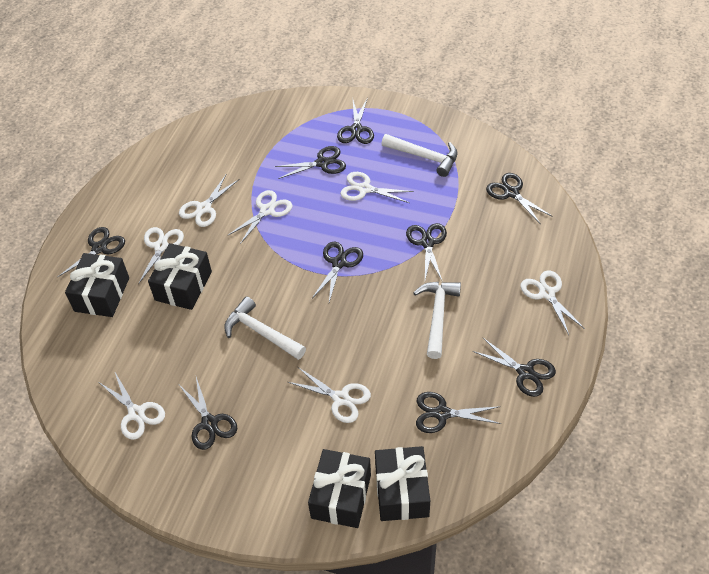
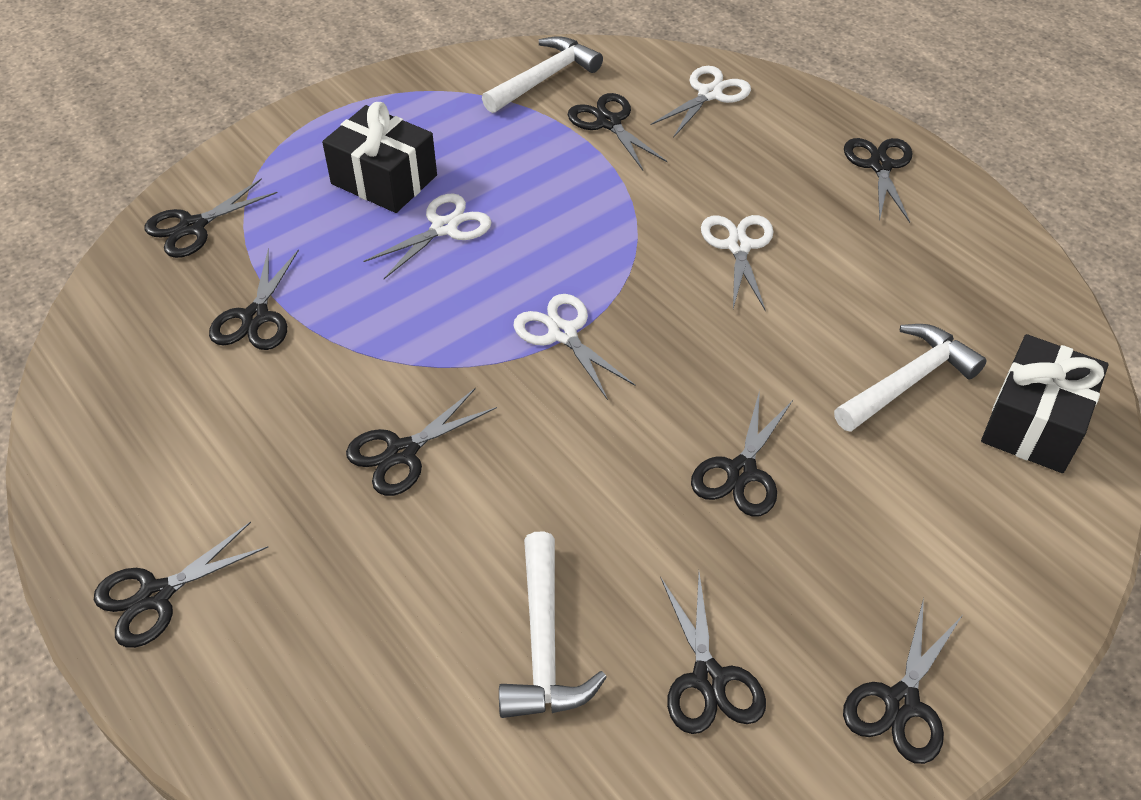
black gift: 4 -> 2
white scissors: 7 -> 4

